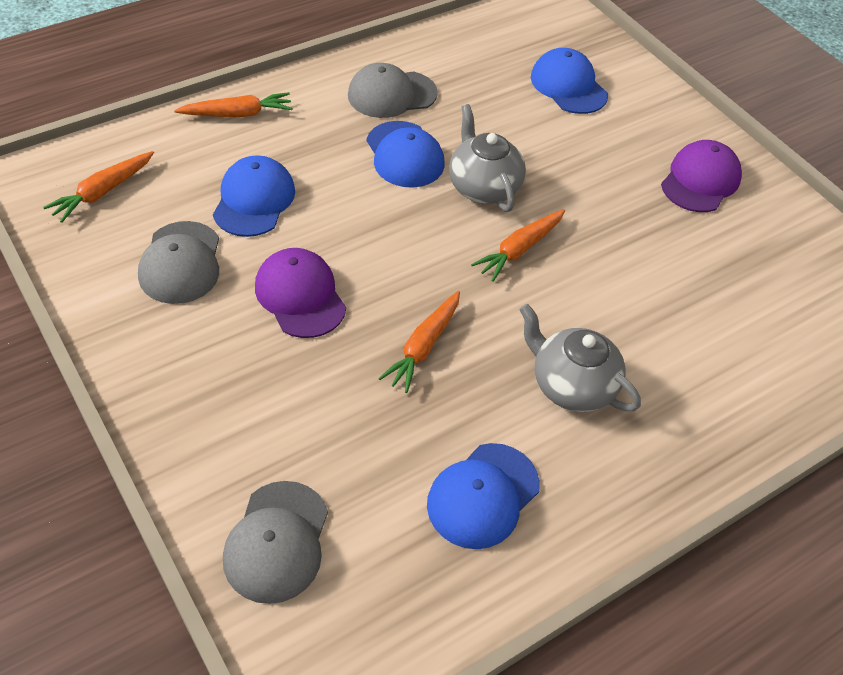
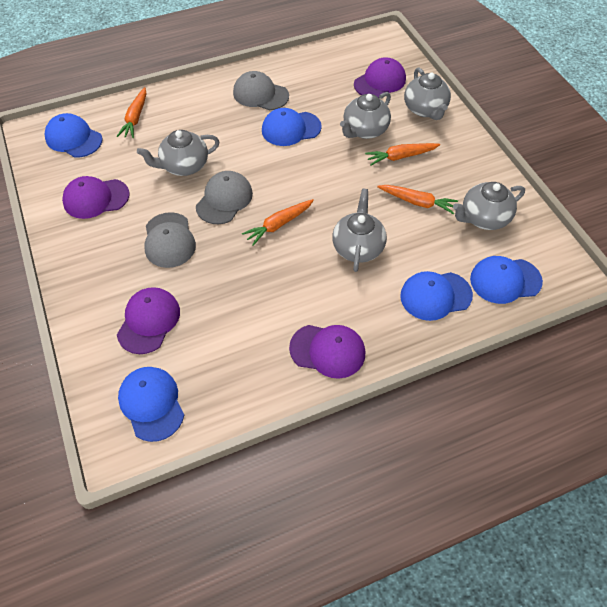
blue cap: 4 -> 5
grey teapot: 2 -> 5
purple cap: 2 -> 4

